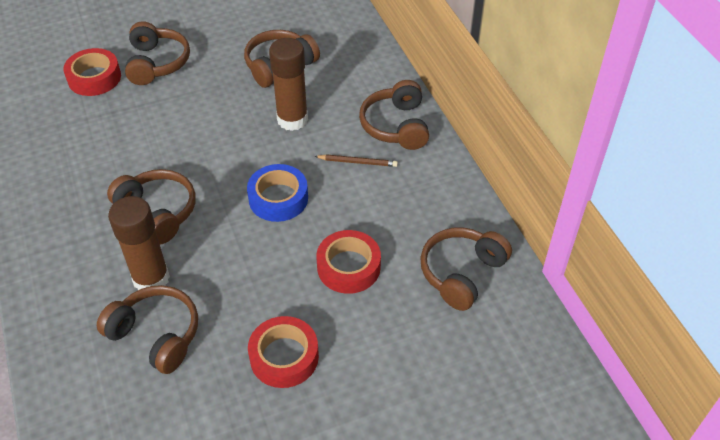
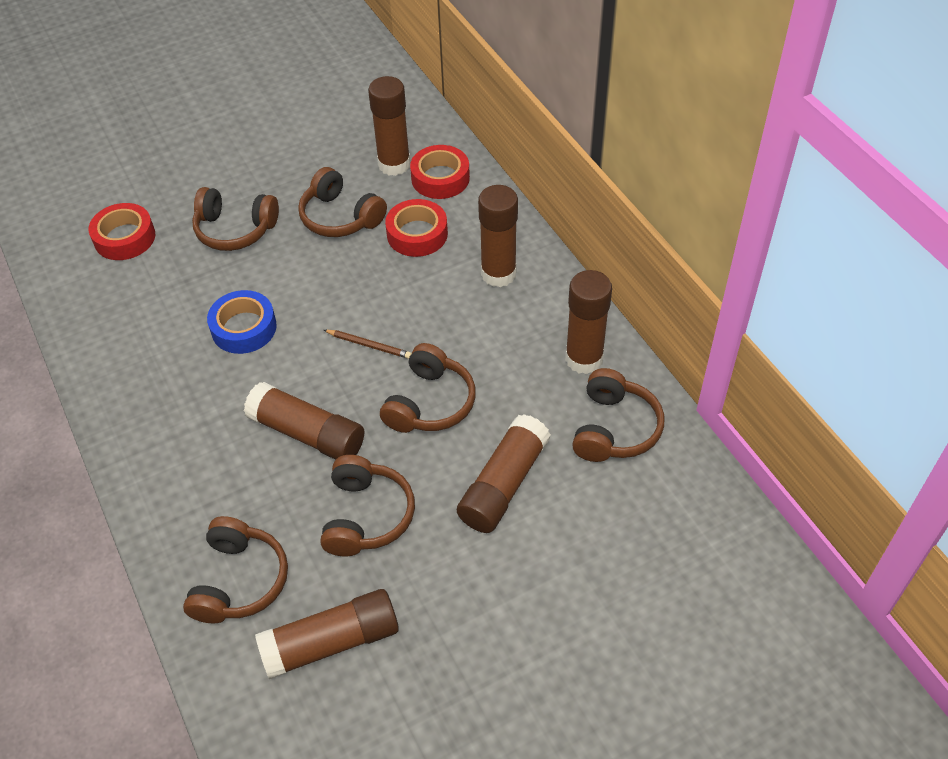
brown glue stick: 2 -> 6

